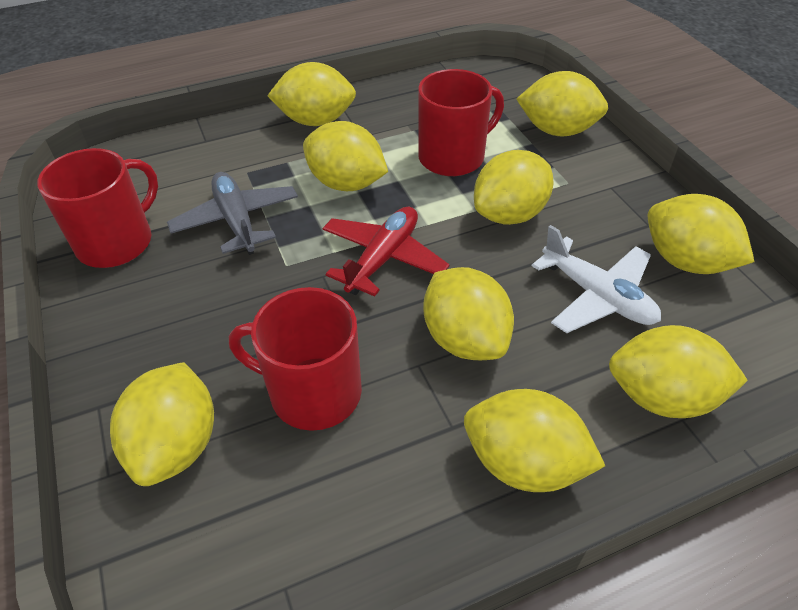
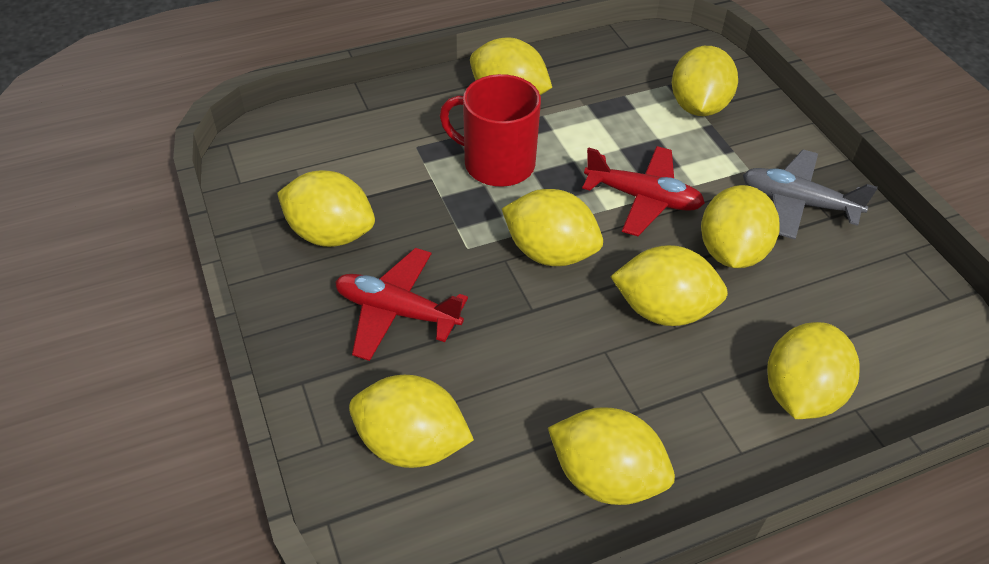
red mug: 3 -> 1
red plane: 1 -> 2
white plane: 1 -> 0

